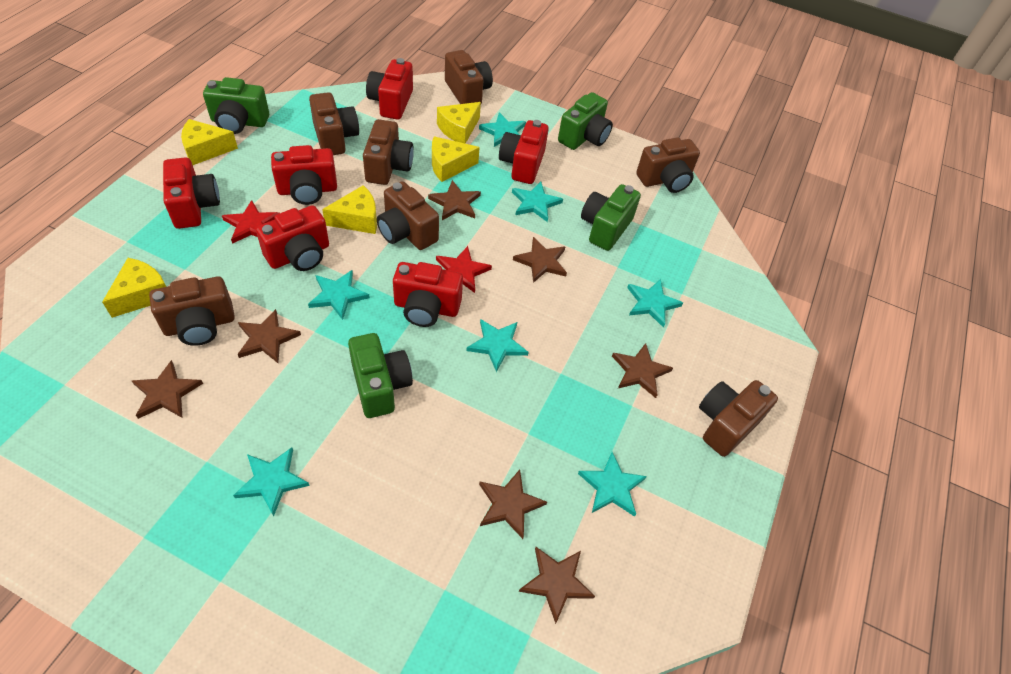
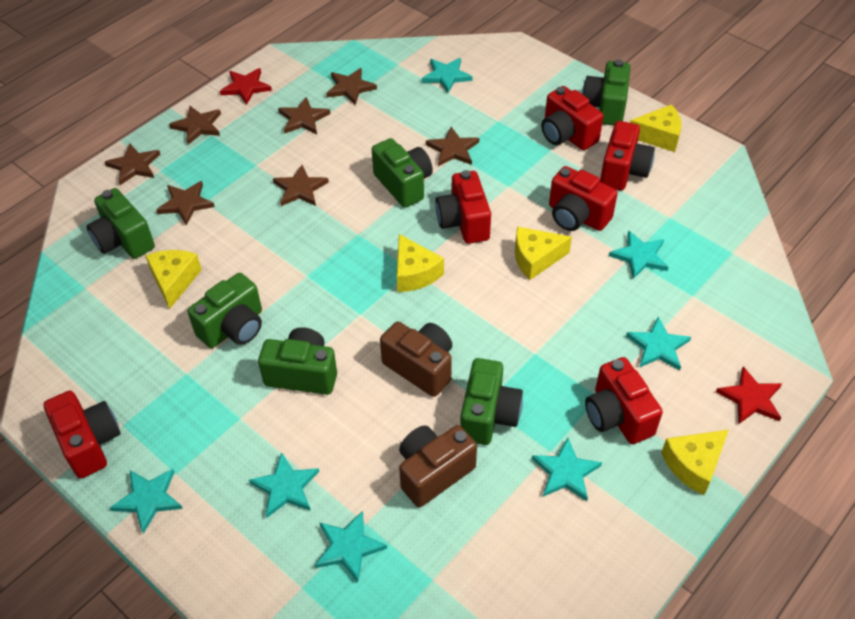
brown camera: 7 -> 2
green camera: 4 -> 6

